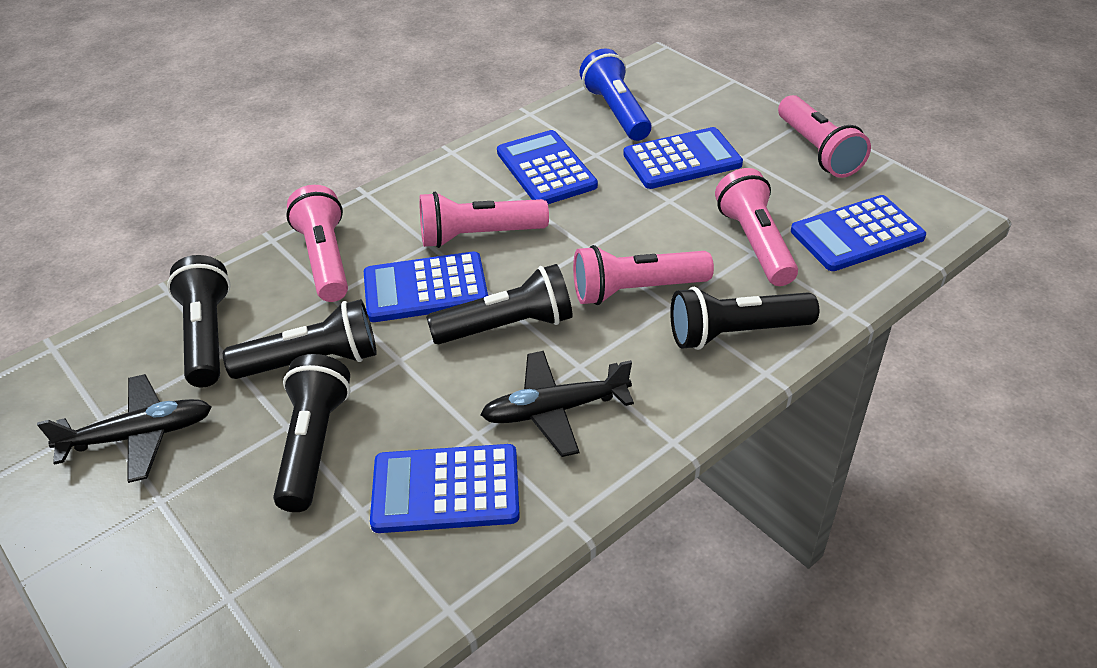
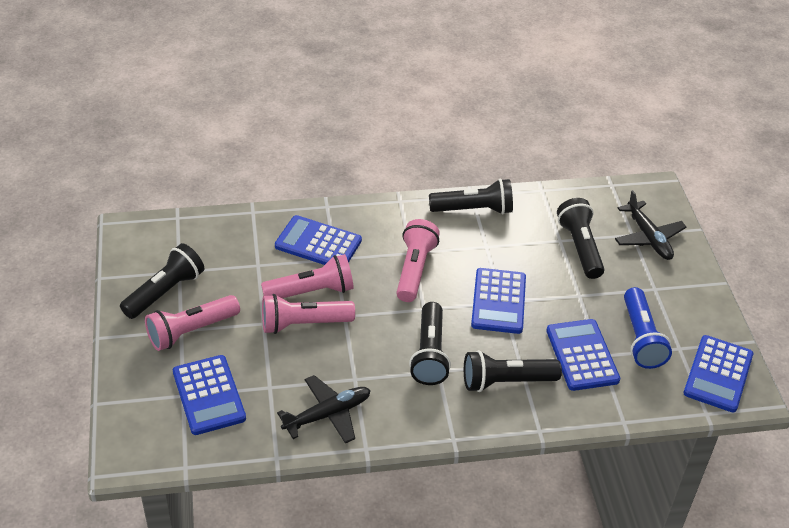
pink flashlight: 5 -> 4

